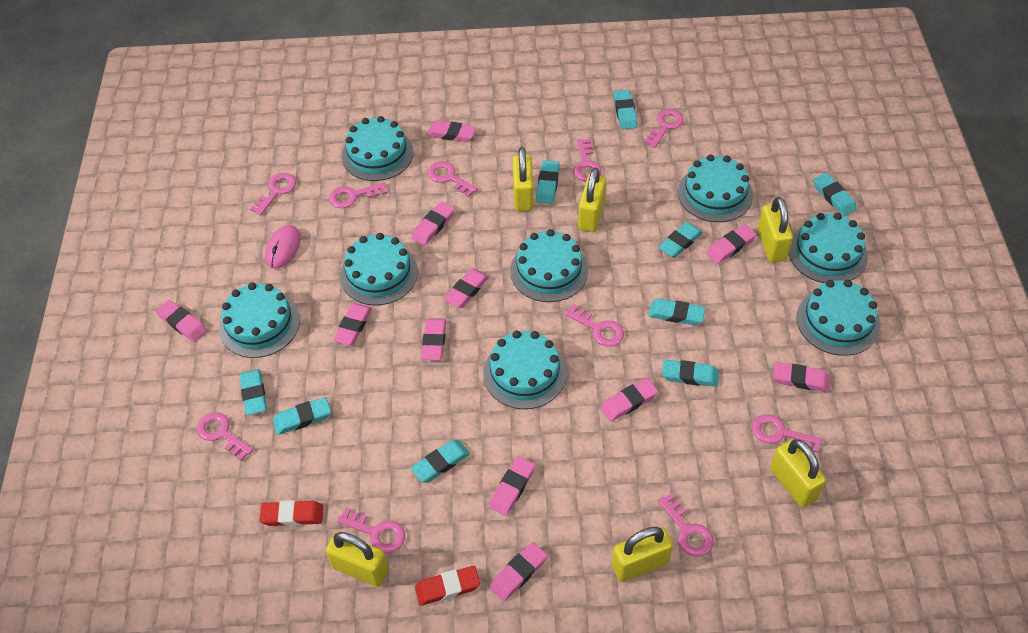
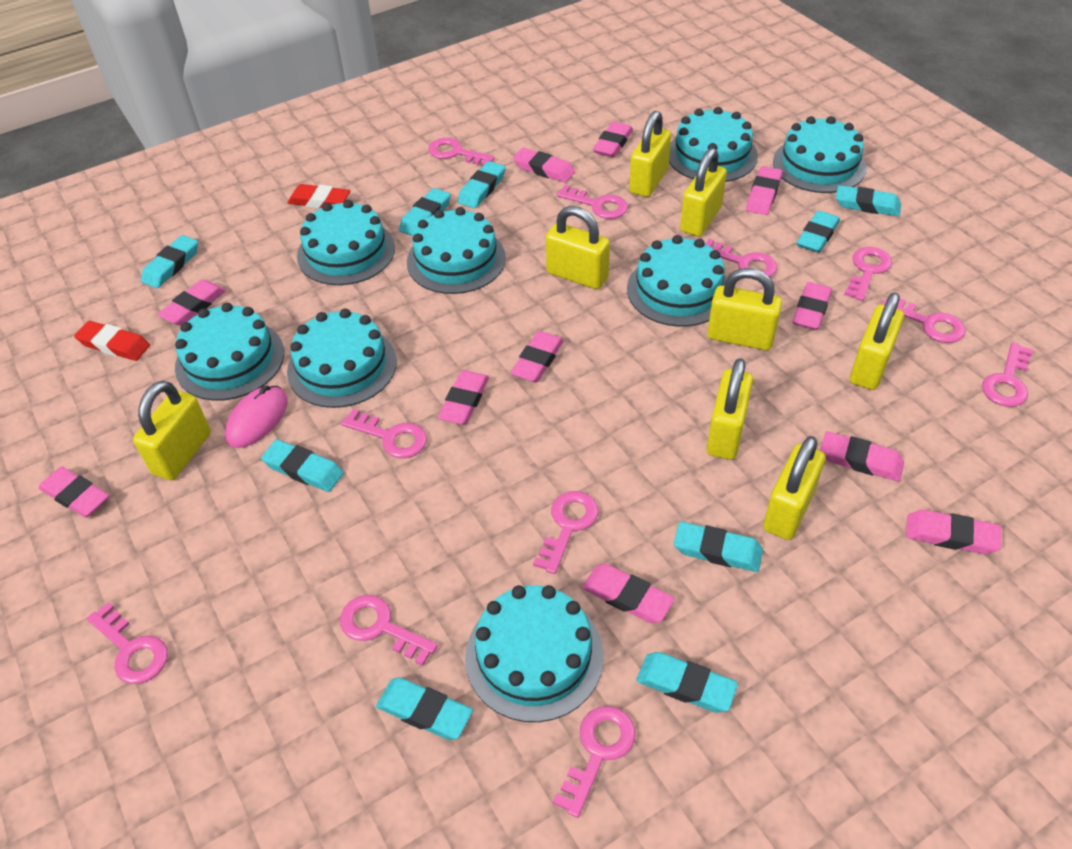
pink key: 10 -> 11
yellow padlock: 6 -> 8

